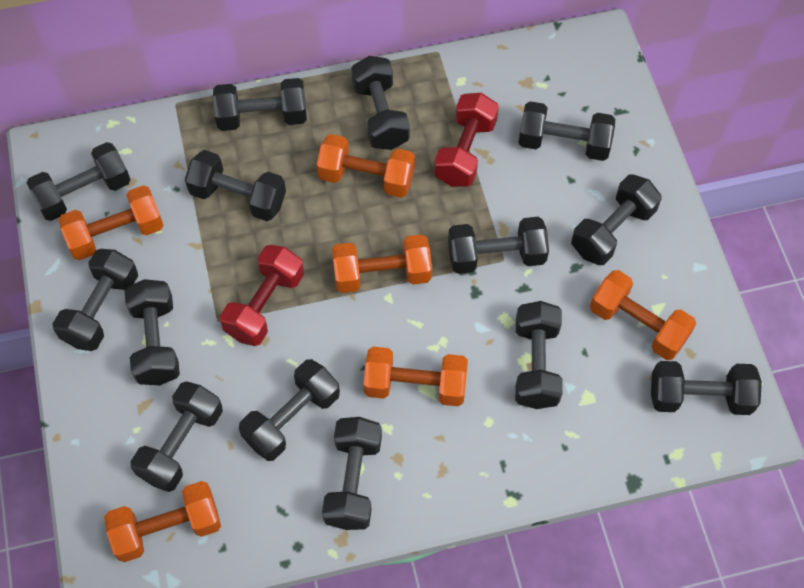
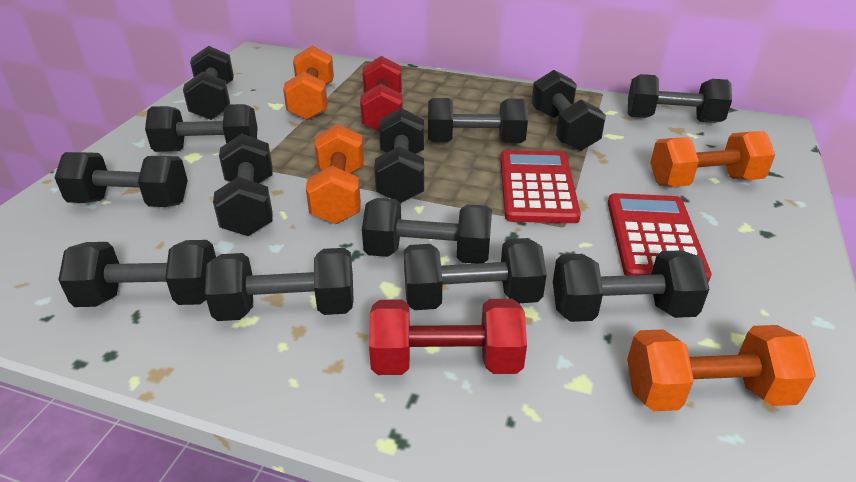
black dumbbell: 14 -> 13
orange dumbbell: 6 -> 4
red calculator: 0 -> 2

